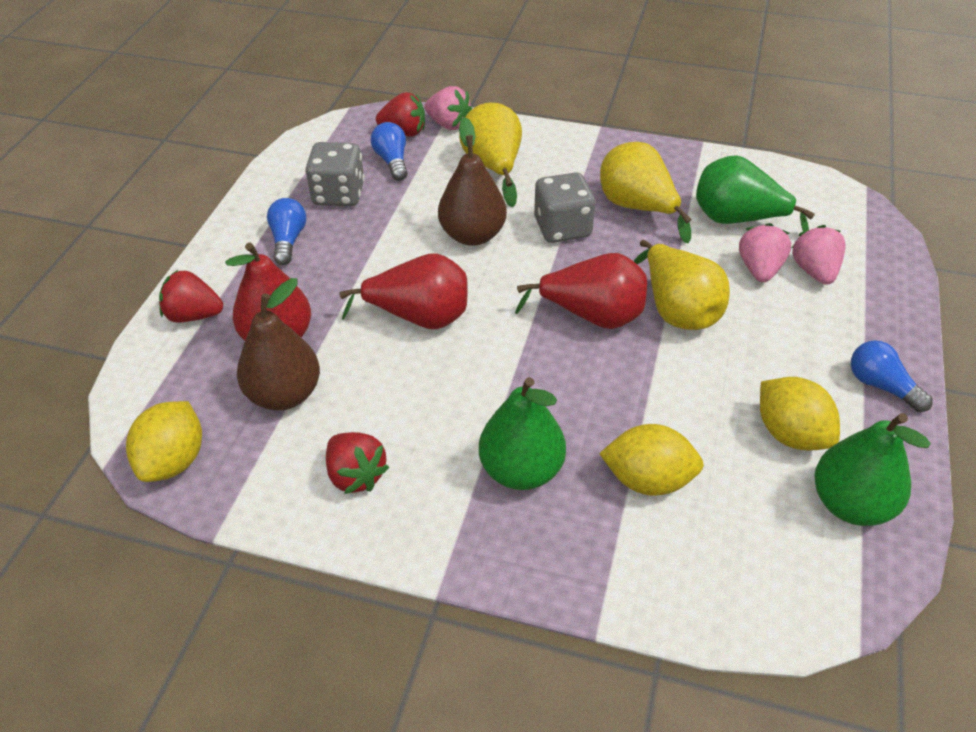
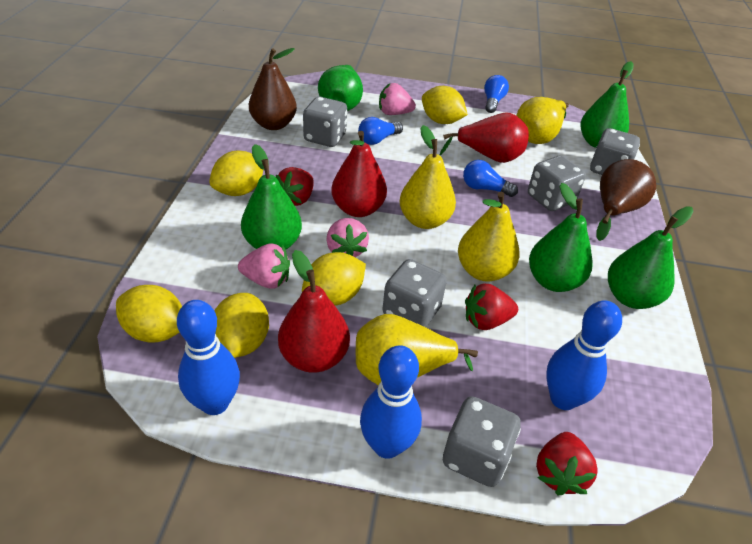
blue bowling pin: 0 -> 3
green pear: 3 -> 5
grey dice: 2 -> 5
yellow lemon: 3 -> 5
yellow pear: 3 -> 4

